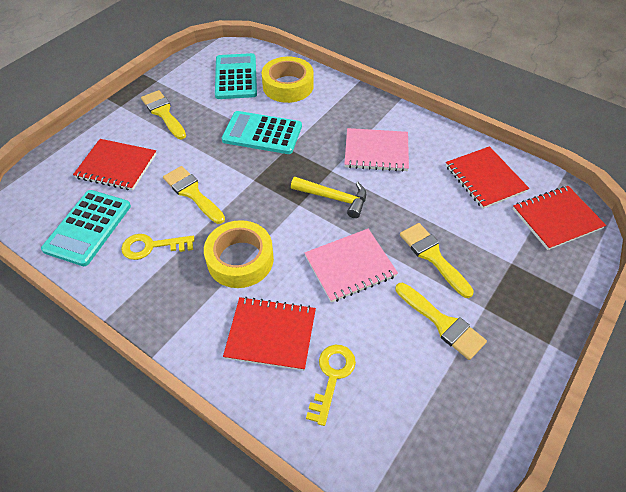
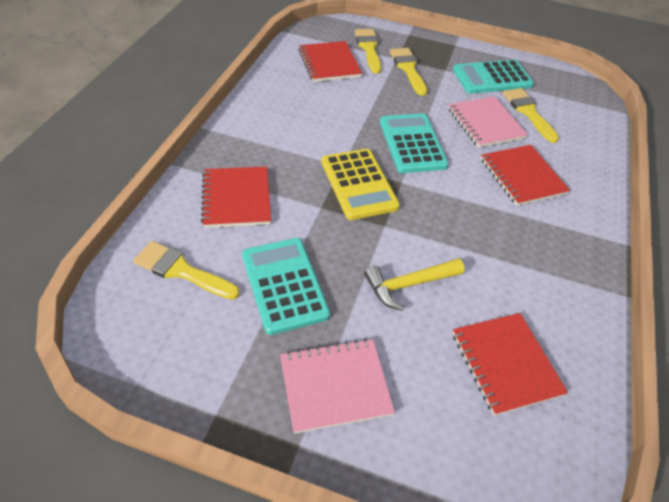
yellow calculator: 0 -> 1
yellow key: 2 -> 0
yellow tape: 2 -> 0

